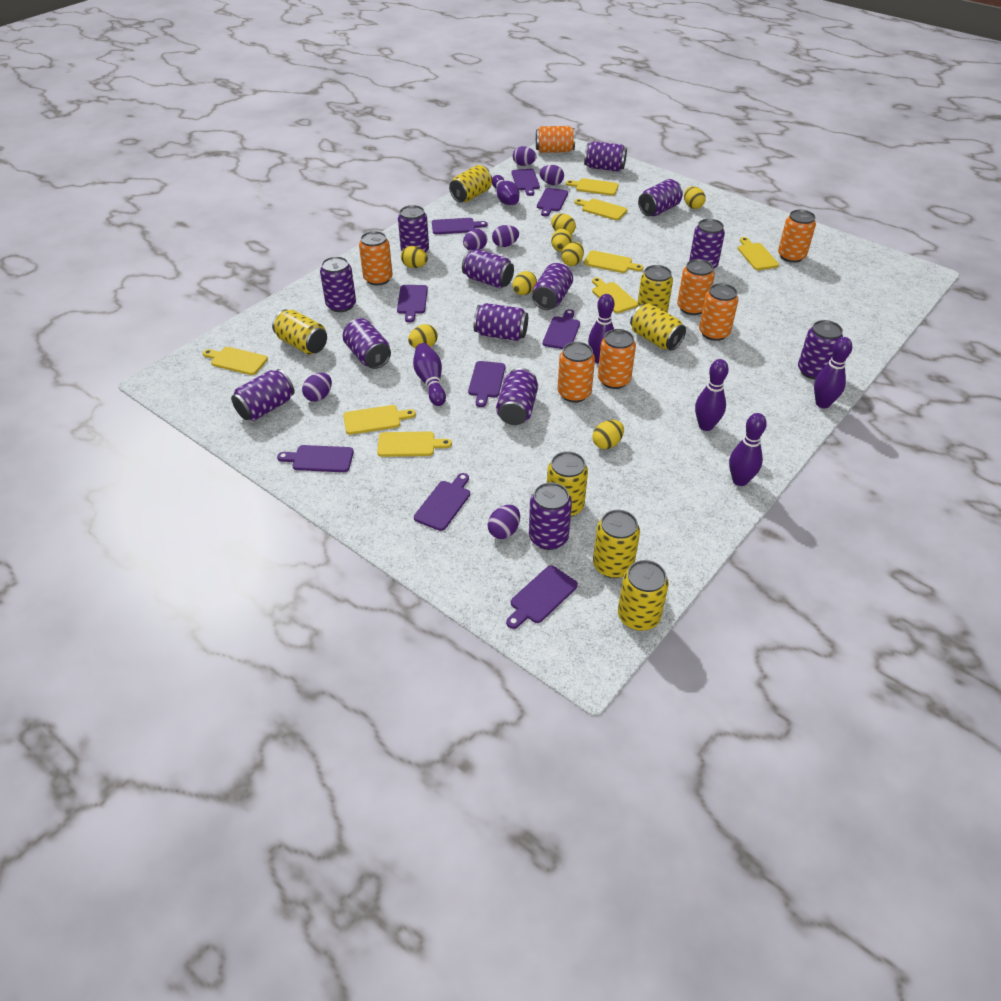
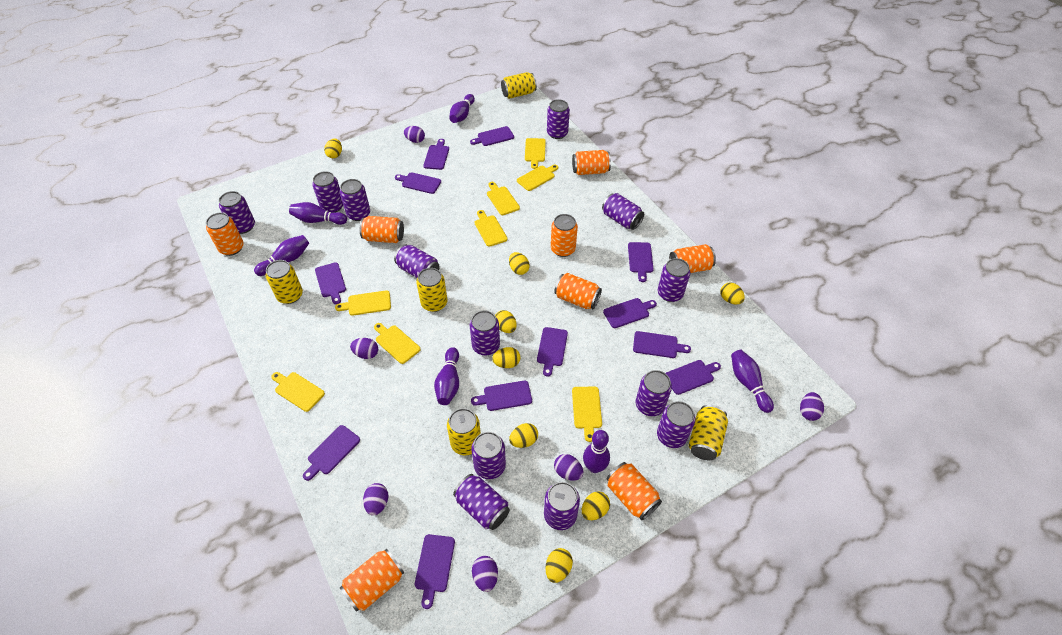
orange can: 7 -> 8
purple cutting board: 9 -> 12
yellow can: 7 -> 5

